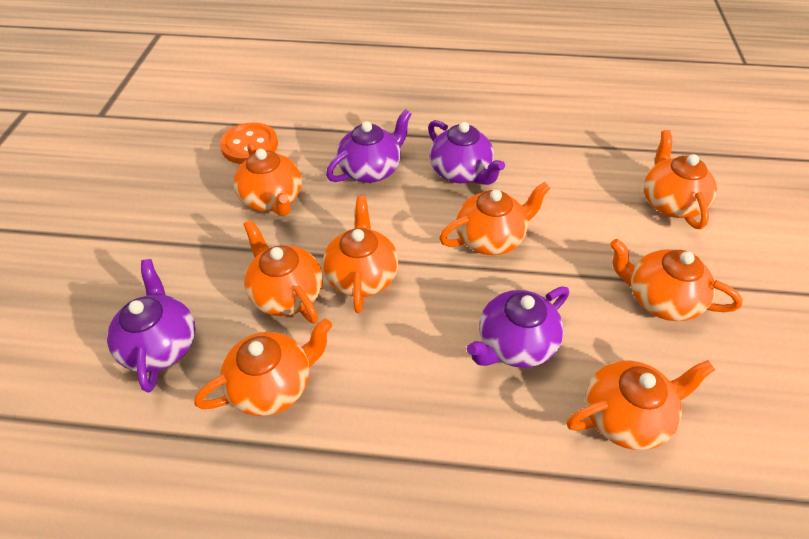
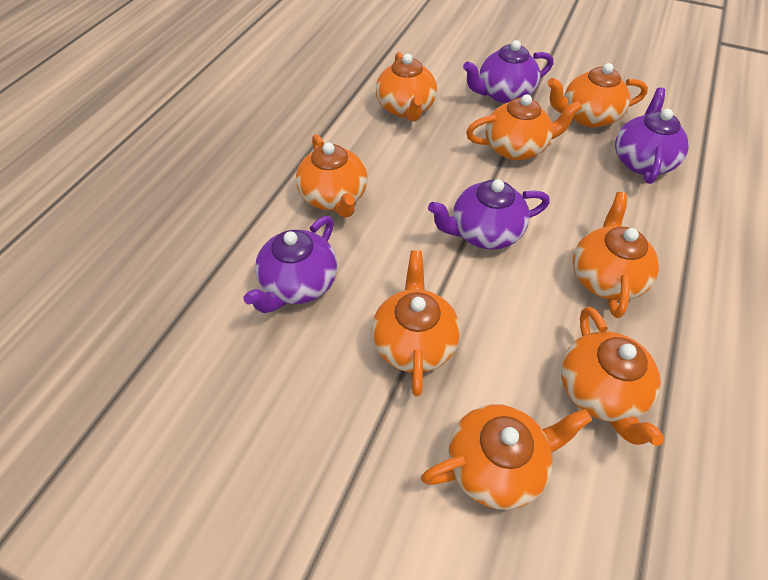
orange button: 1 -> 0

